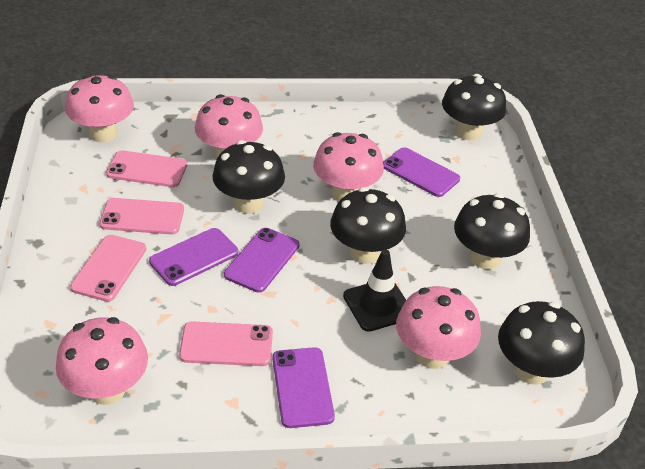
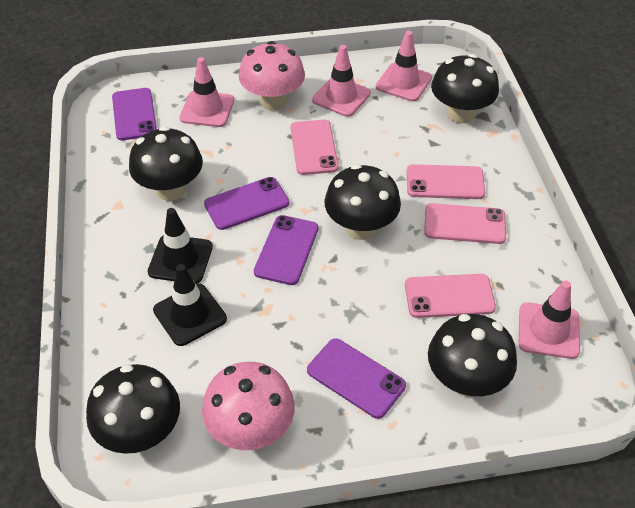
black traffic cone: 1 -> 2
pink mushroom: 5 -> 2
pink traffic cone: 0 -> 4

